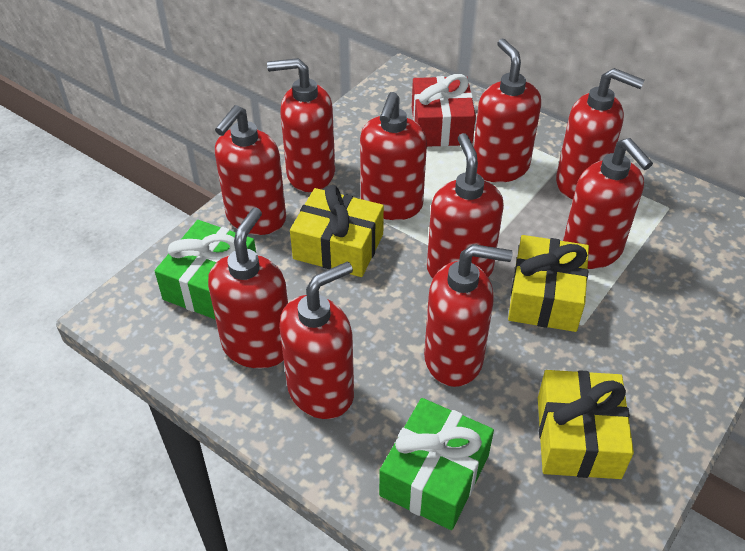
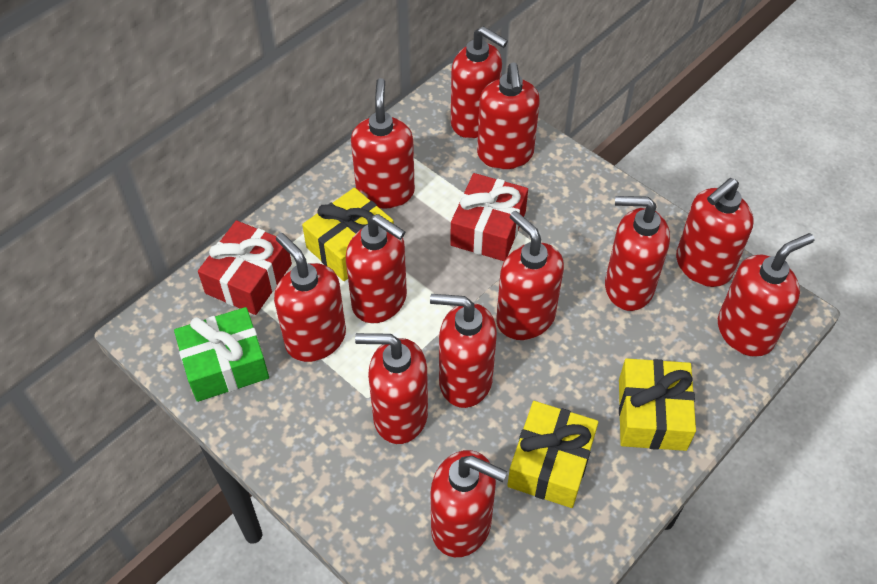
green gift: 2 -> 1
red gift: 1 -> 2
red soap dispenser: 10 -> 12

